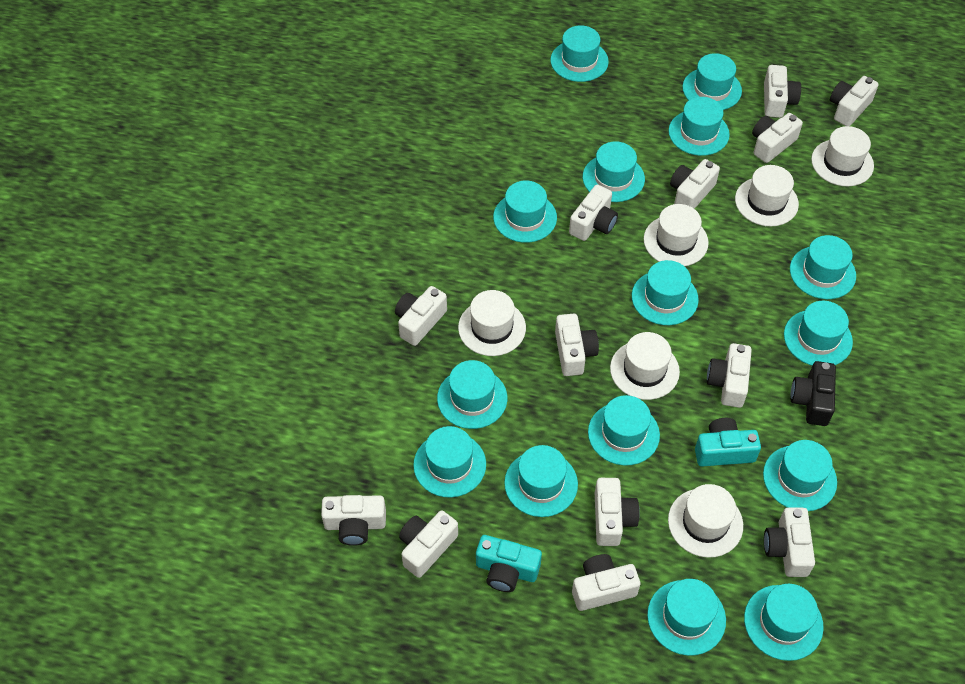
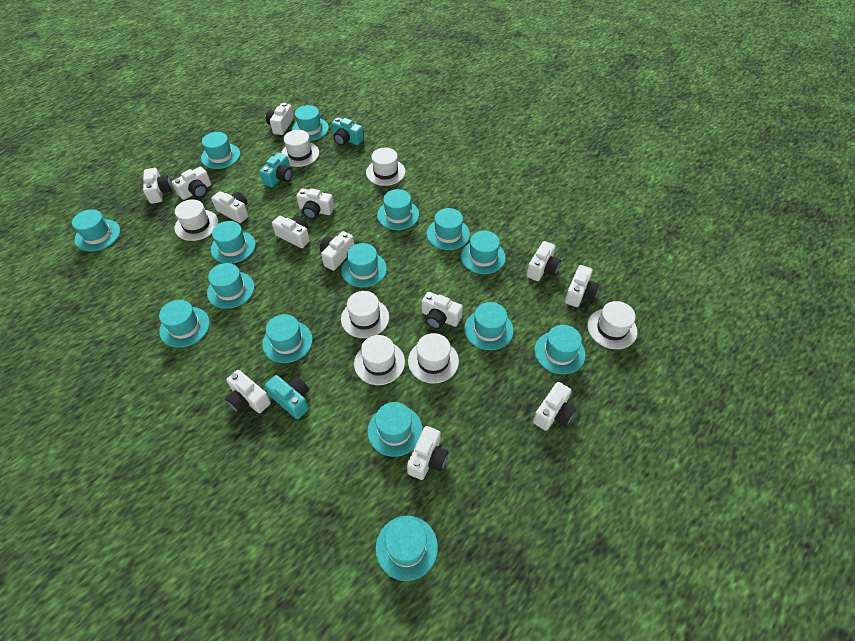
black camera: 1 -> 0
turquoise camera: 2 -> 3
white hat: 6 -> 7

